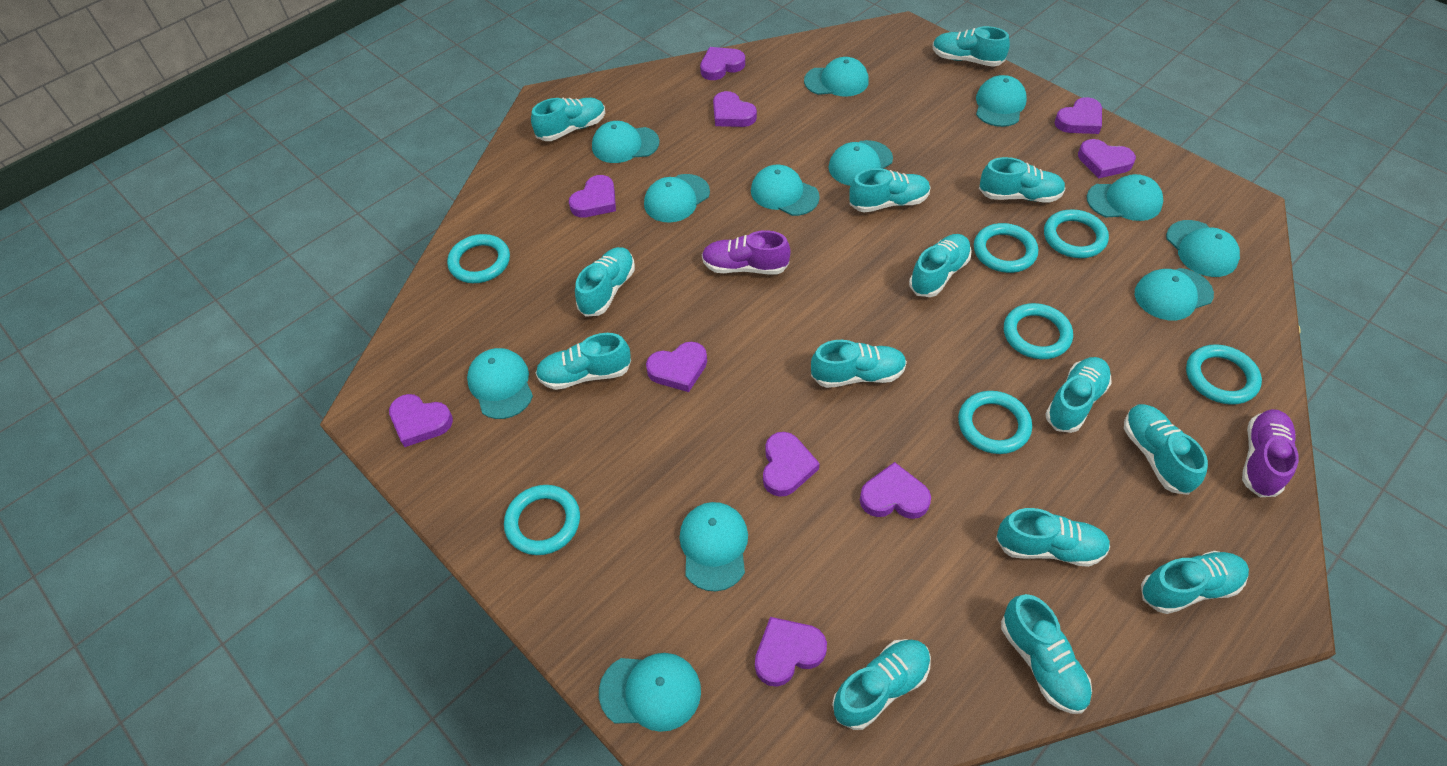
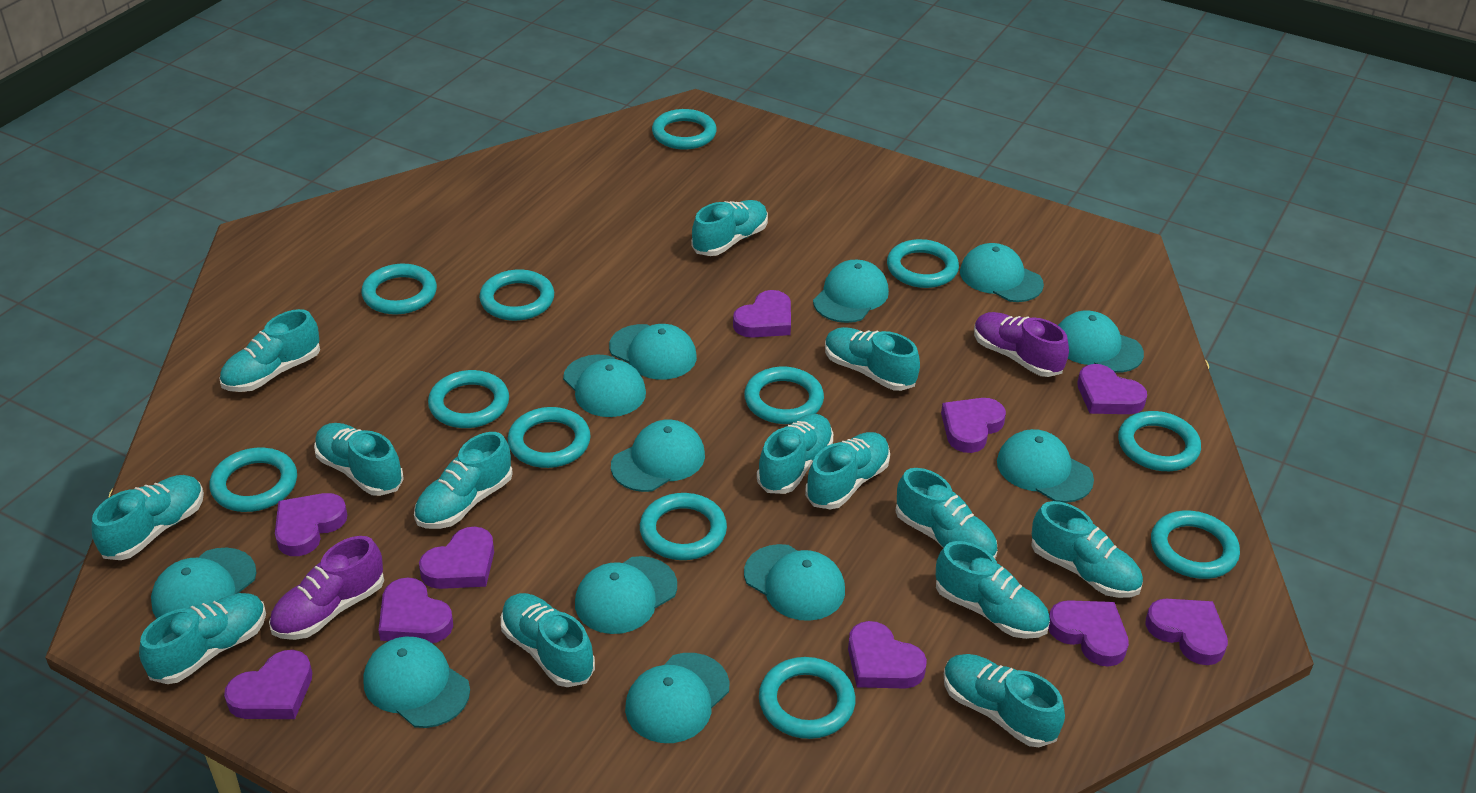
turquoise ring: 7 -> 12

